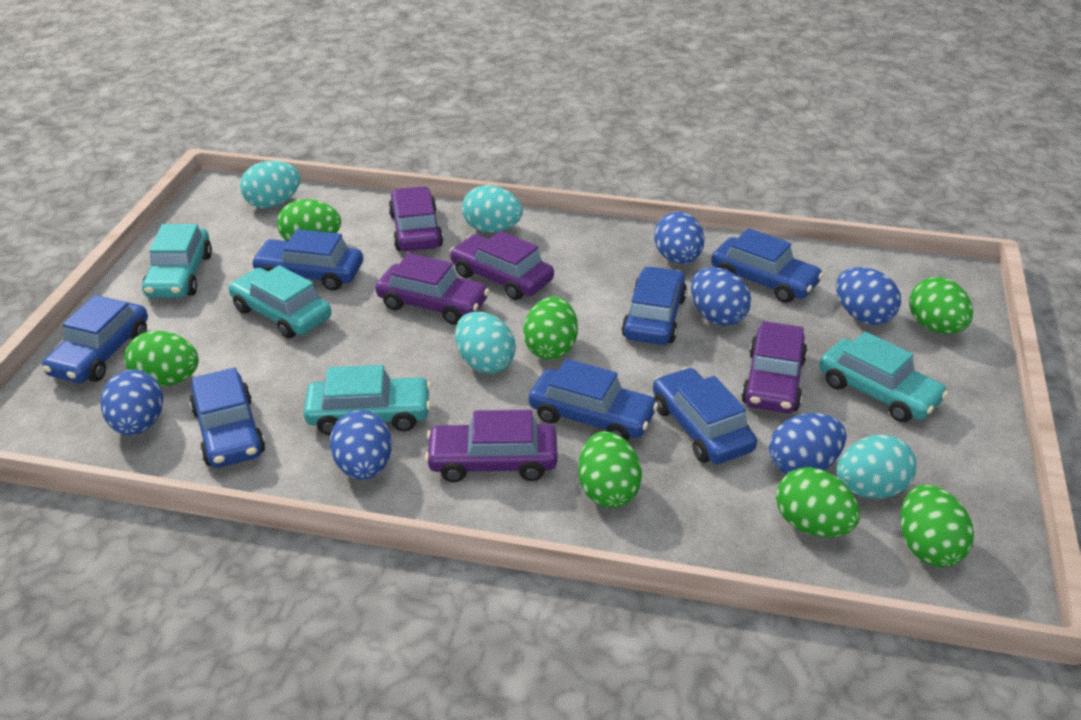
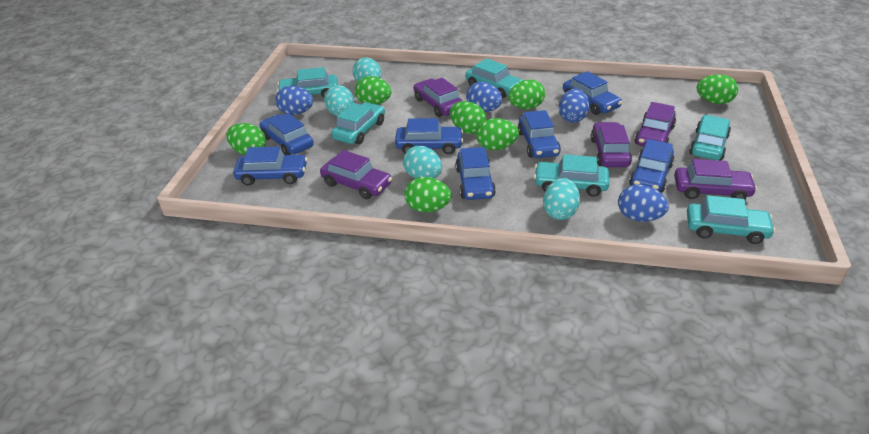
blue egg: 6 -> 4
turquoise car: 4 -> 6

